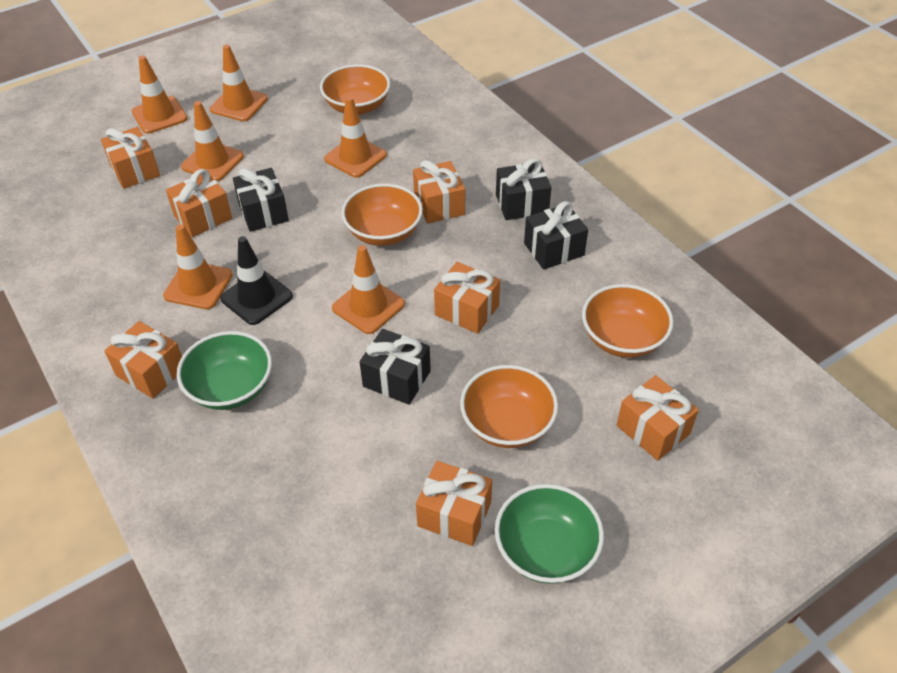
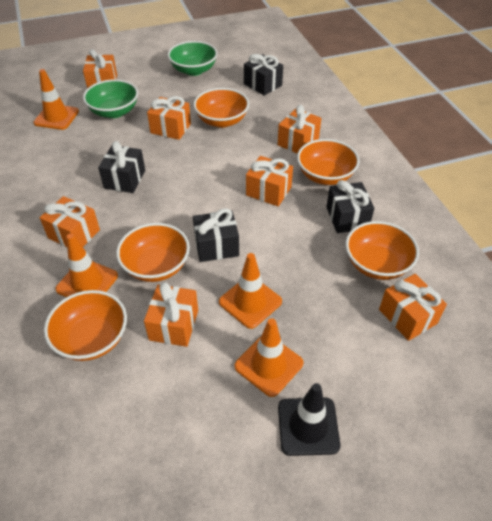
orange bowl: 4 -> 5
orange traffic cone: 6 -> 4

